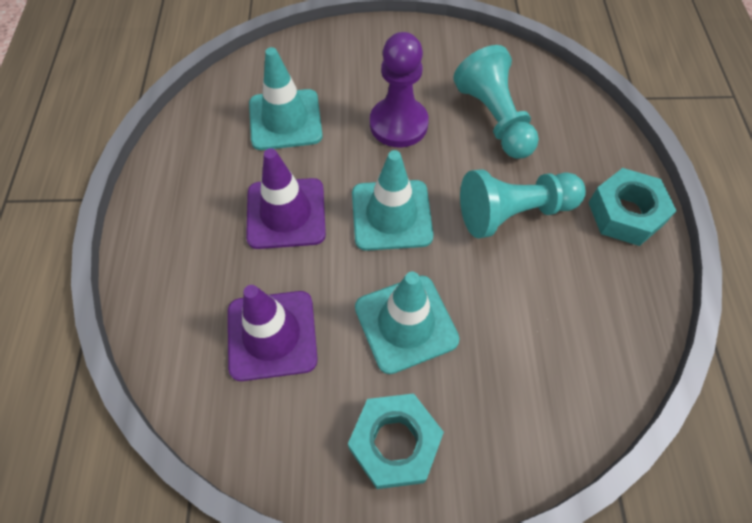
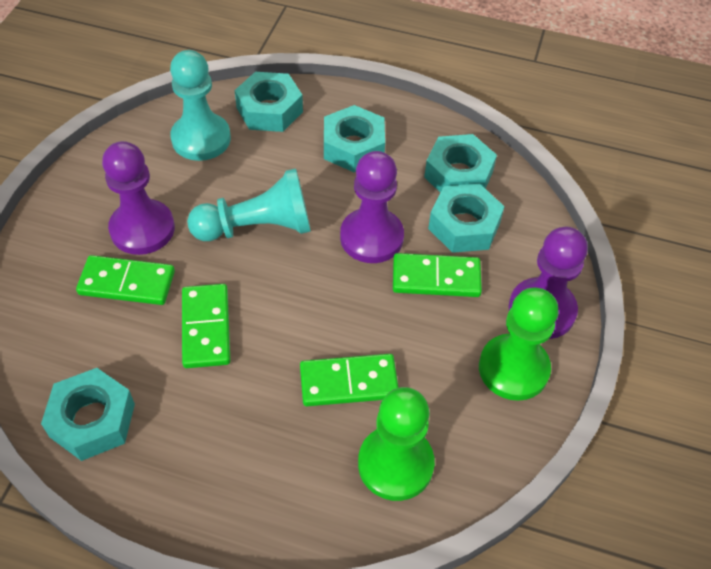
green domino: 0 -> 4
green pawn: 0 -> 2
purple pawn: 1 -> 3
purple traffic cone: 2 -> 0
turquoise nut: 2 -> 5
turquoise traffic cone: 3 -> 0

